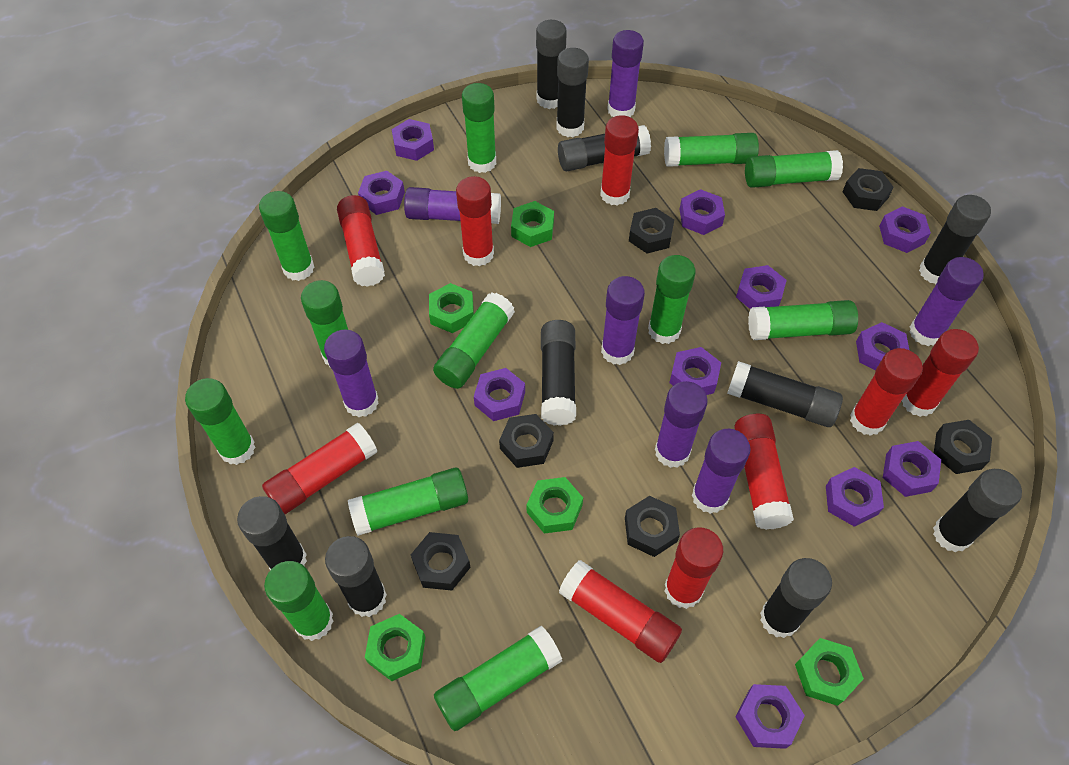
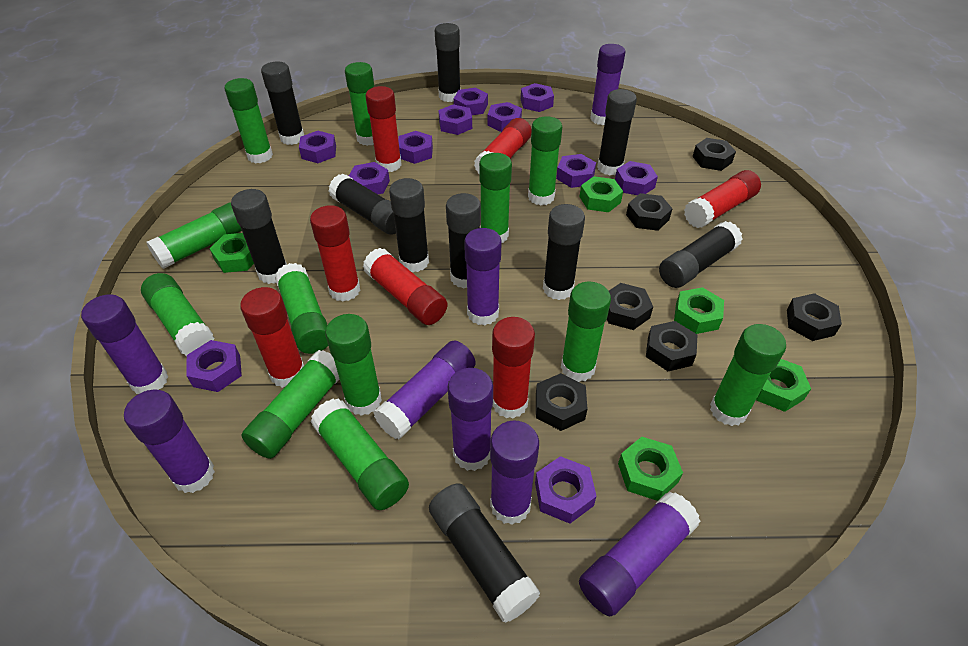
purple glue stick: 7 -> 8
red glue stick: 9 -> 7

